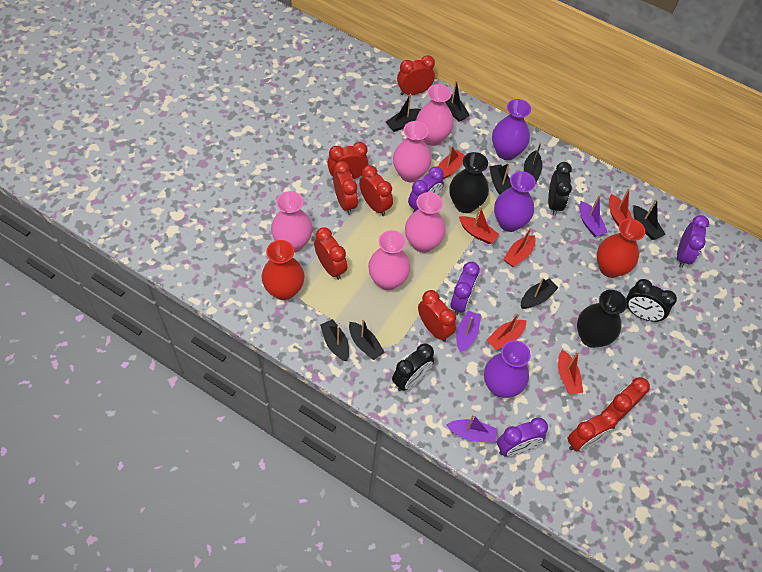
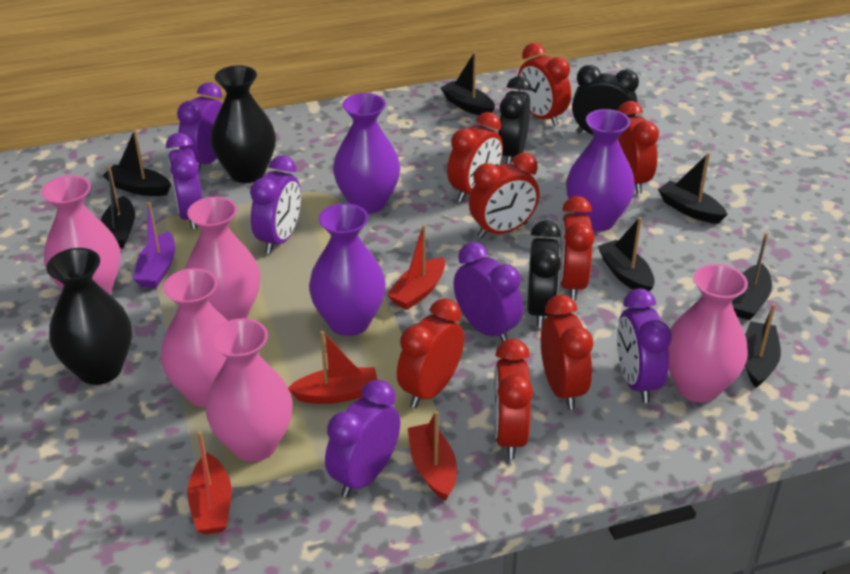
black boat: 8 -> 7
purple boat: 3 -> 1
purple clock: 4 -> 6
red boat: 6 -> 4
red vase: 2 -> 0

